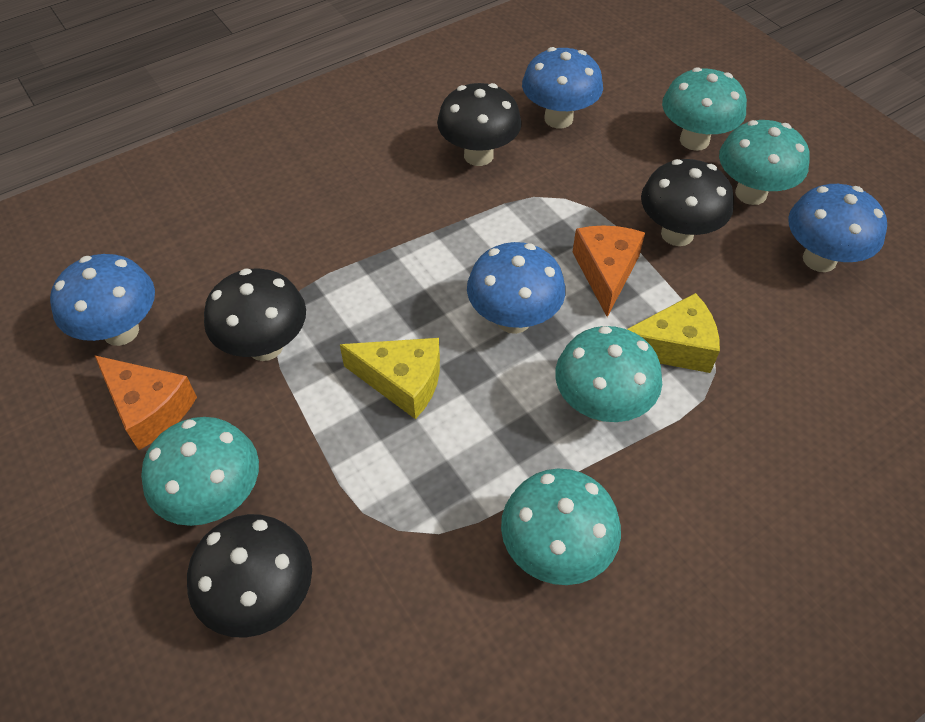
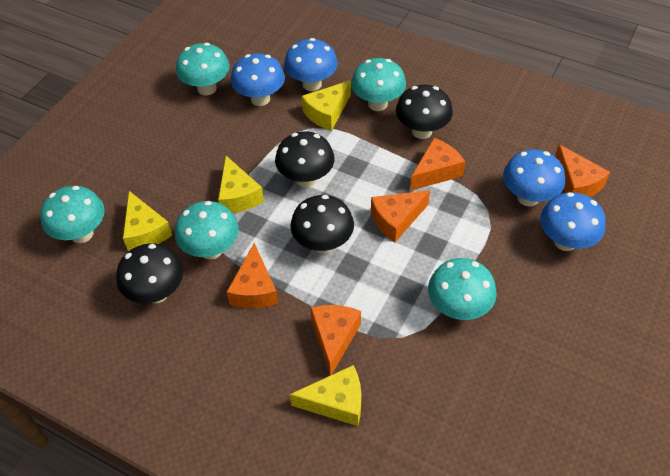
orange cheese: 2 -> 5
yellow cheese: 2 -> 4

